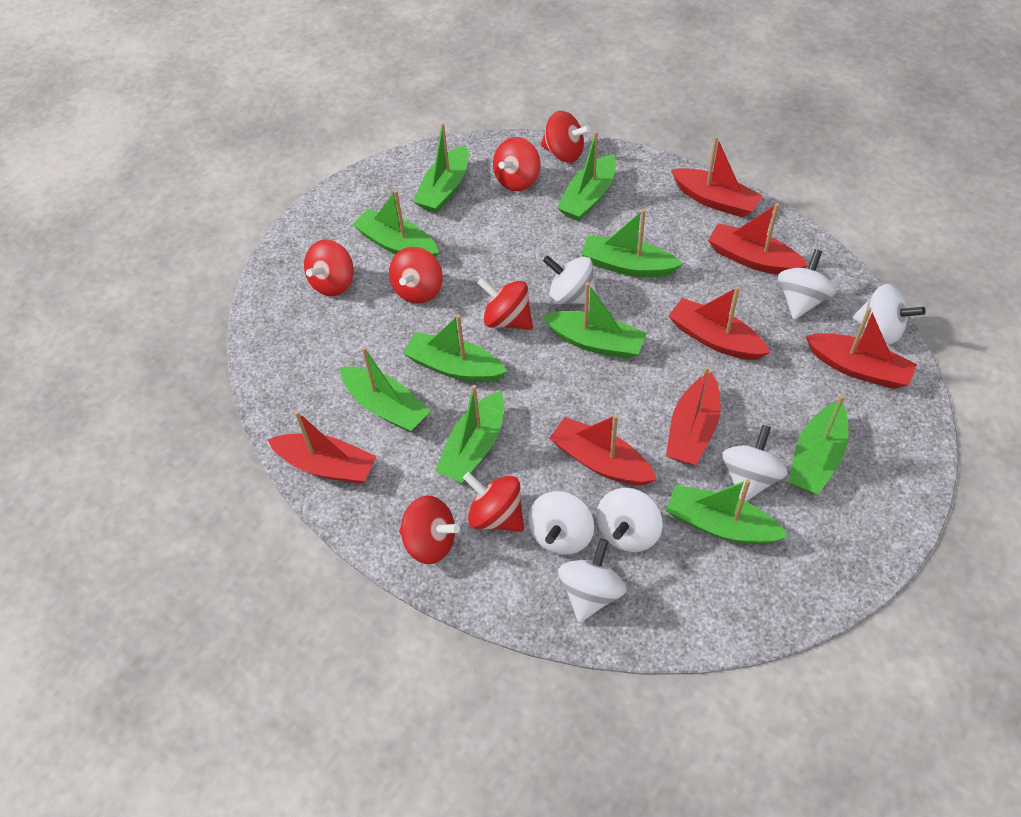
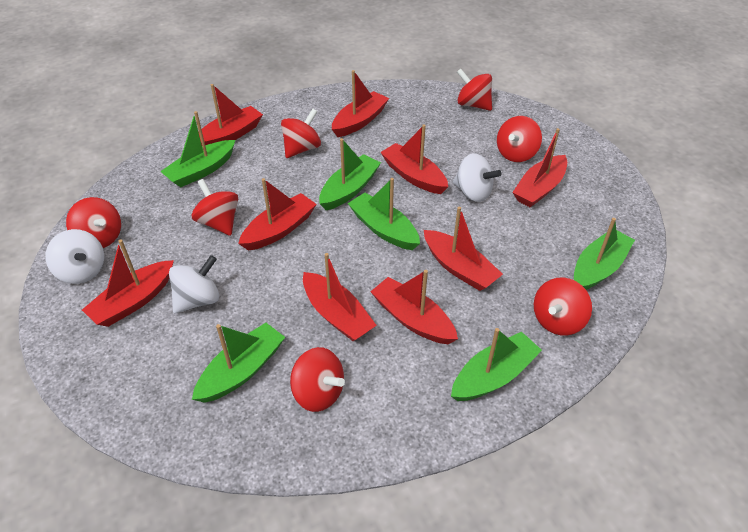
green boat: 10 -> 6
red boat: 7 -> 9
white spinning top: 7 -> 3

